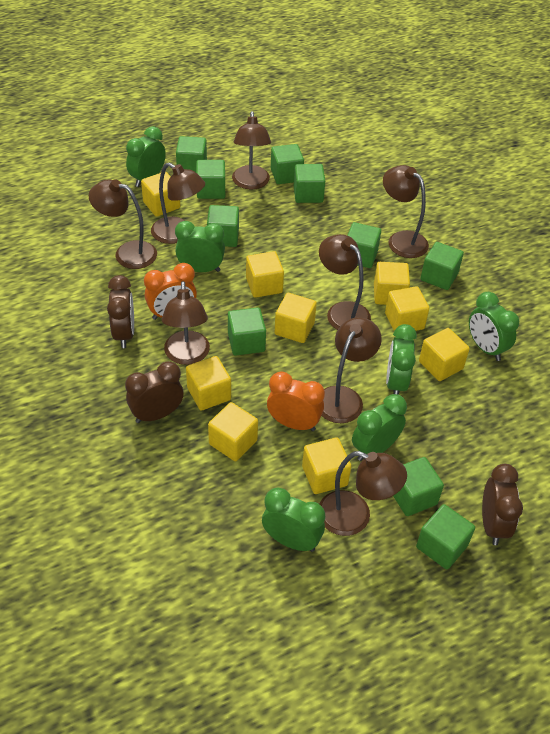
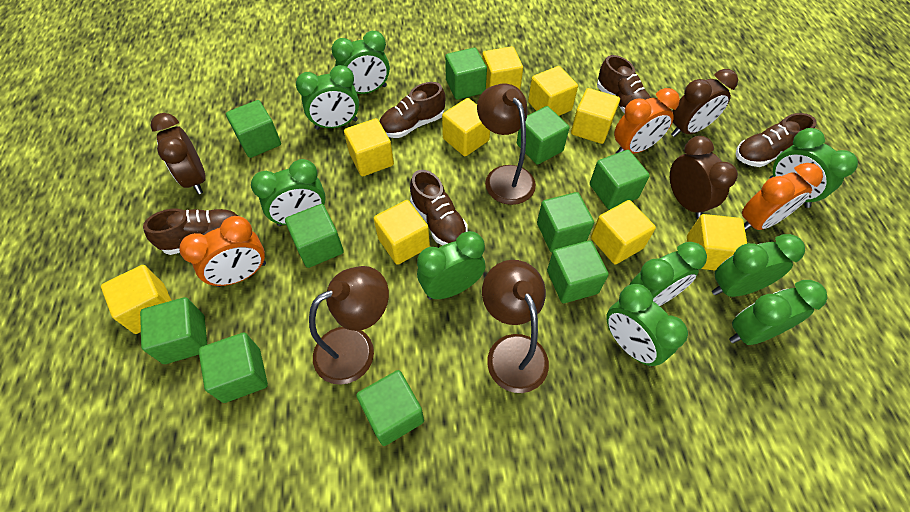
brown lamp: 8 -> 3
brown shoe: 0 -> 5
green clock: 6 -> 9
orange clock: 2 -> 3

